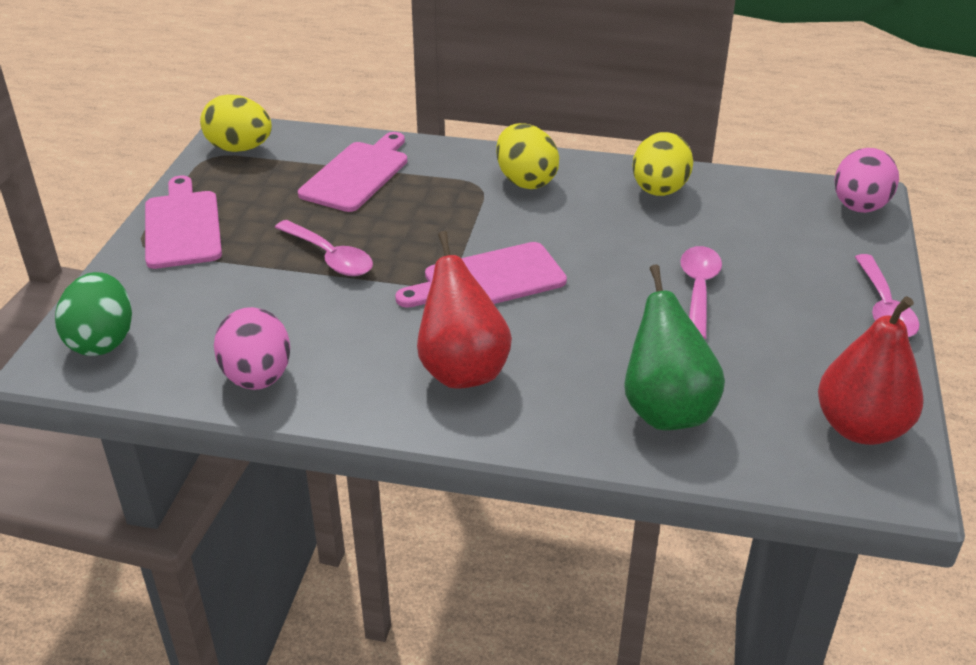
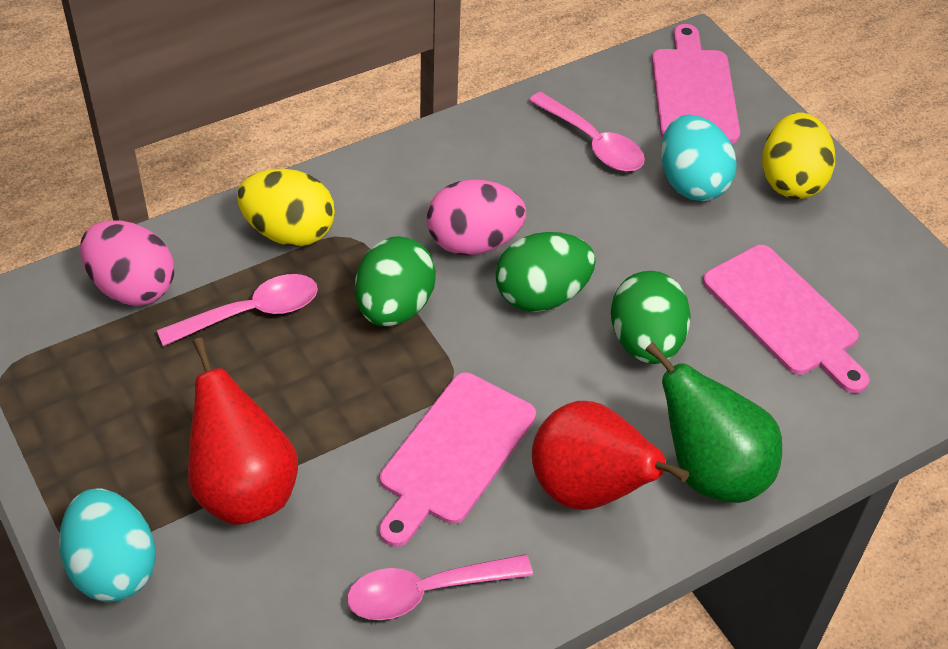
green egg: 1 -> 3
turquoise egg: 0 -> 2
yellow egg: 3 -> 2

